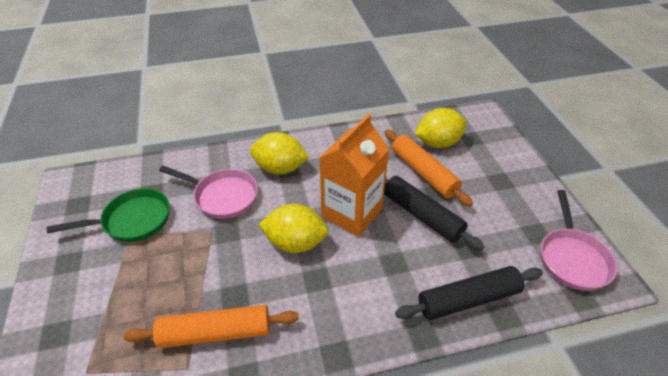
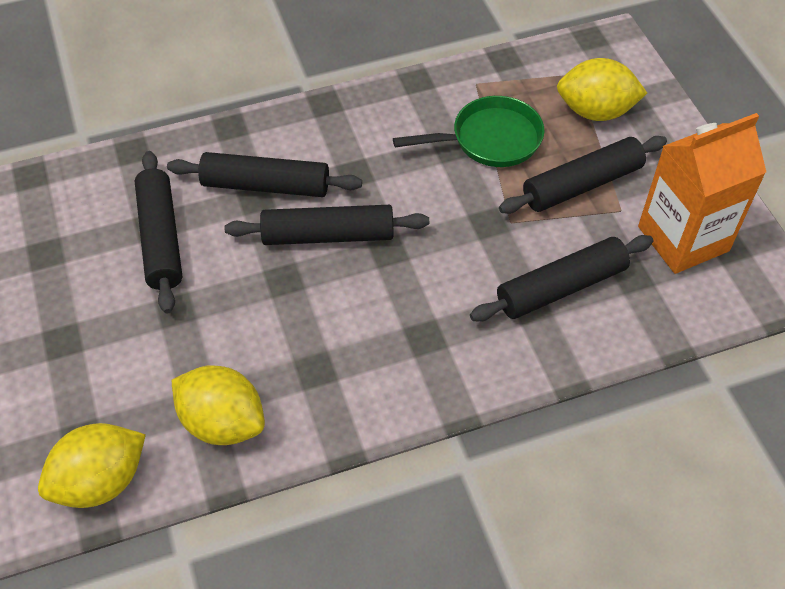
black rolling pin: 2 -> 5
orange rolling pin: 2 -> 0
pink pan: 2 -> 0

